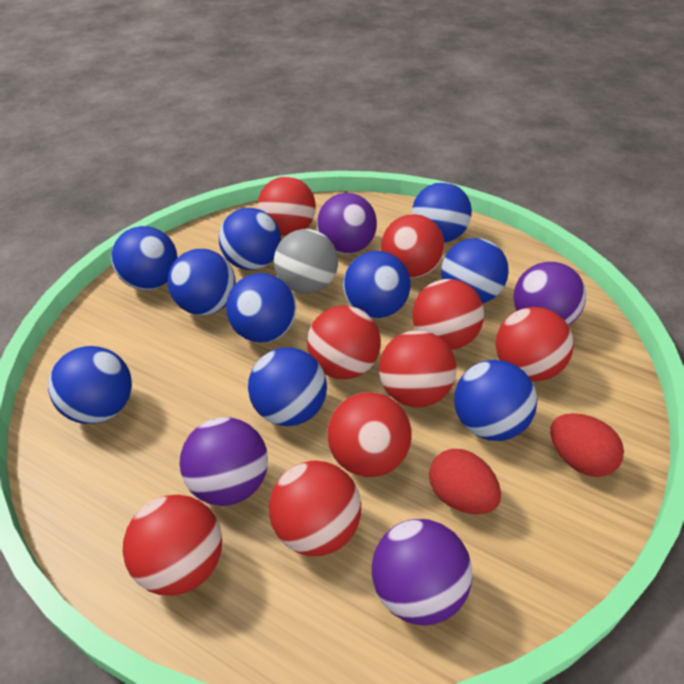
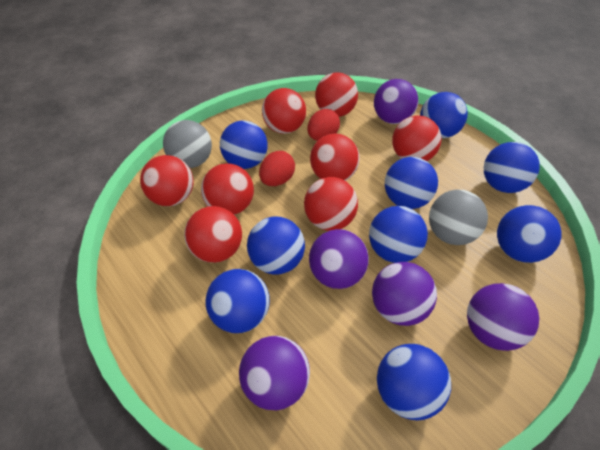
blue ball: 10 -> 9
grey ball: 1 -> 2
purple ball: 4 -> 5
red ball: 9 -> 8

